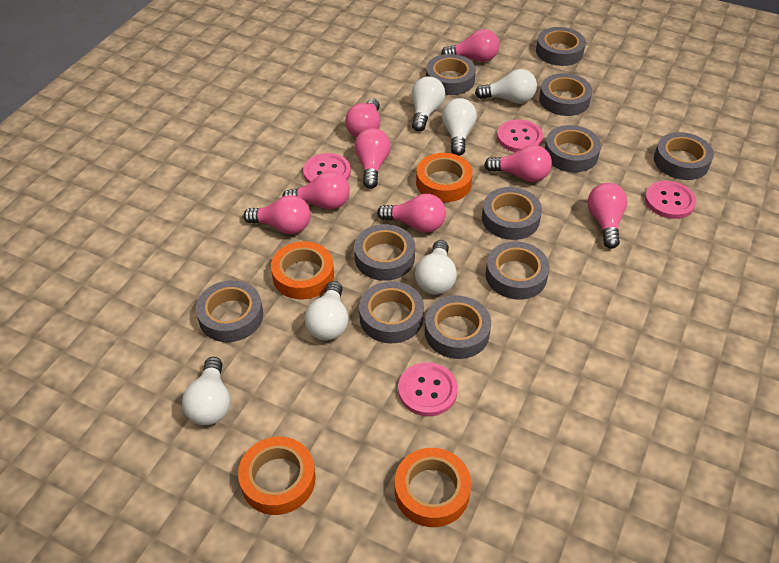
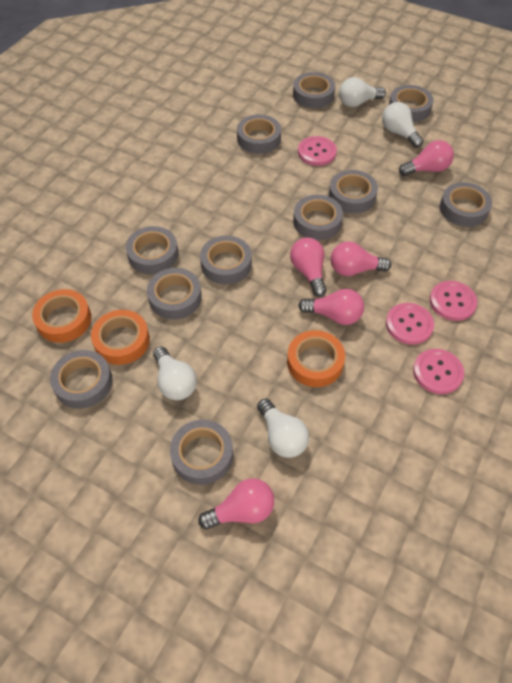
orange tape: 4 -> 3
pink light bulb: 8 -> 5
white light bulb: 6 -> 4

